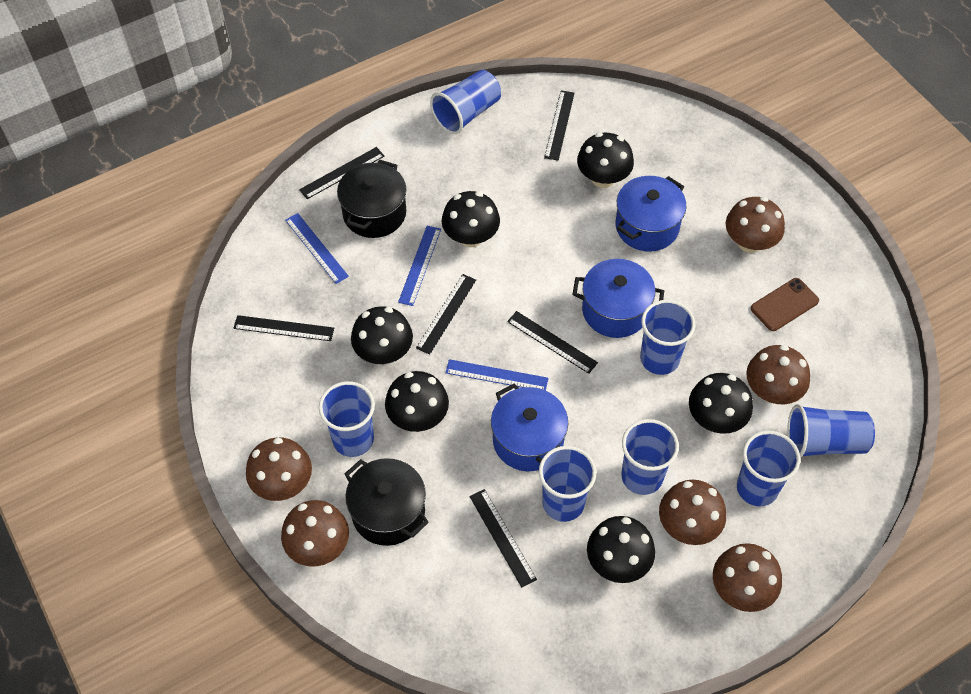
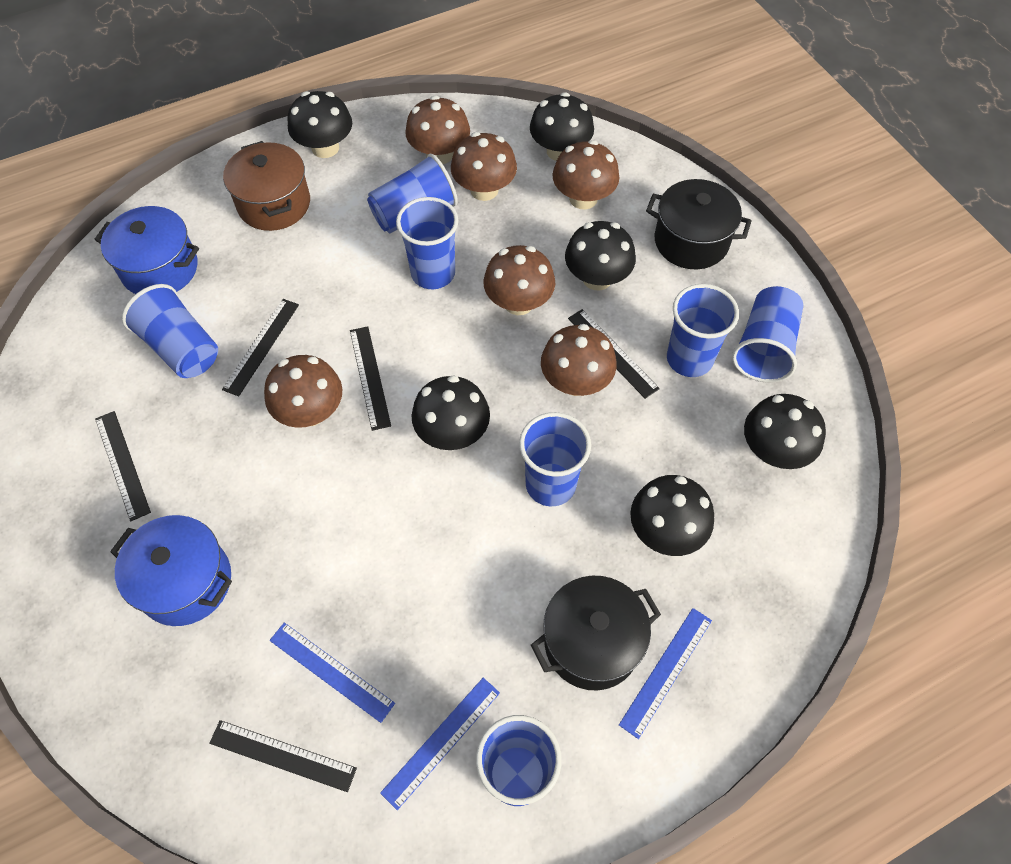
black ruler: 6 -> 5
blue pot: 3 -> 2
brown phone: 1 -> 0
brown pot: 0 -> 1

